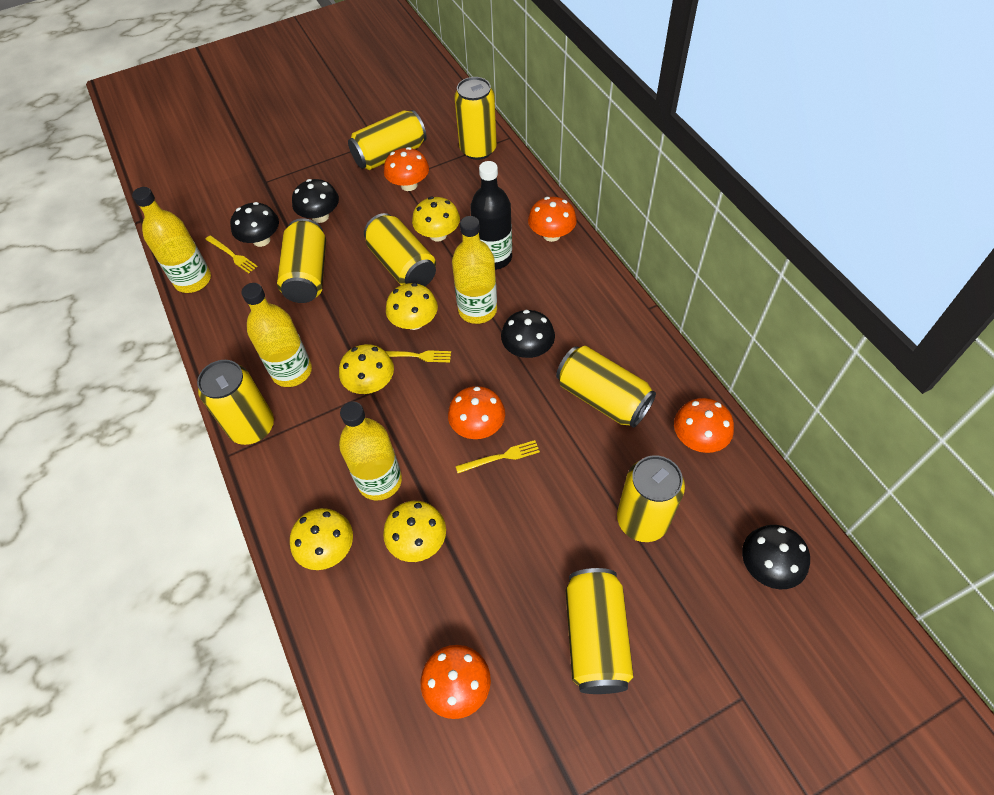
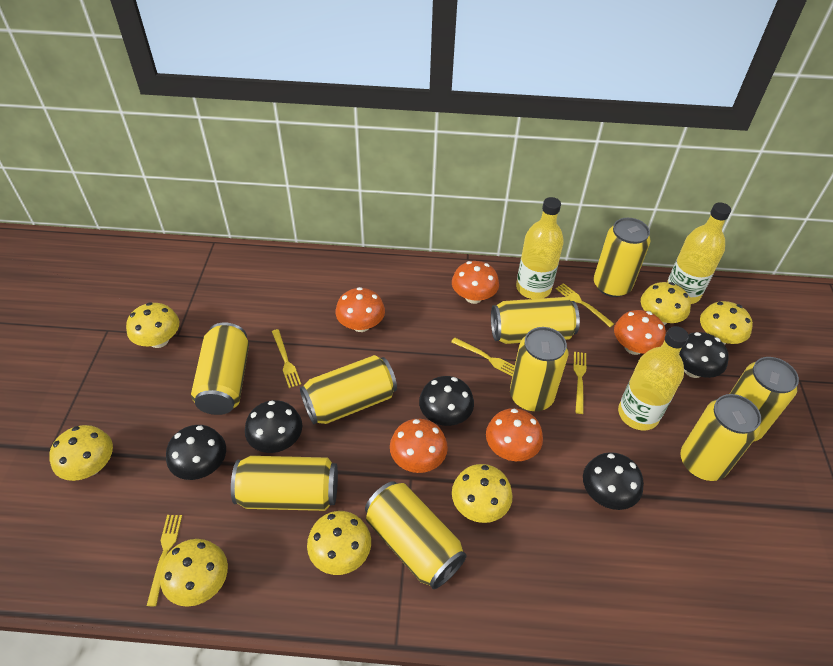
black bottle: 1 -> 0
black mushroom: 4 -> 5
yellow bottle: 4 -> 3
yellow can: 8 -> 9
yellow fork: 3 -> 5
yellow mushroom: 5 -> 7

